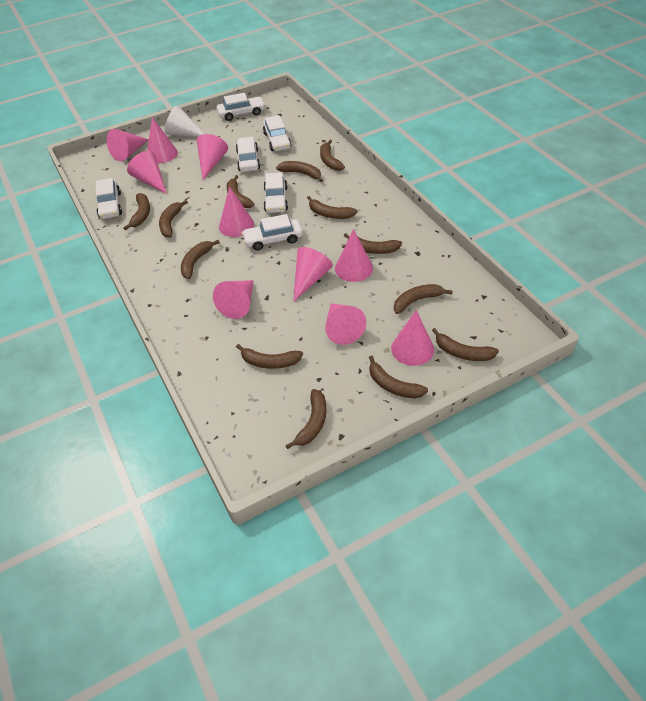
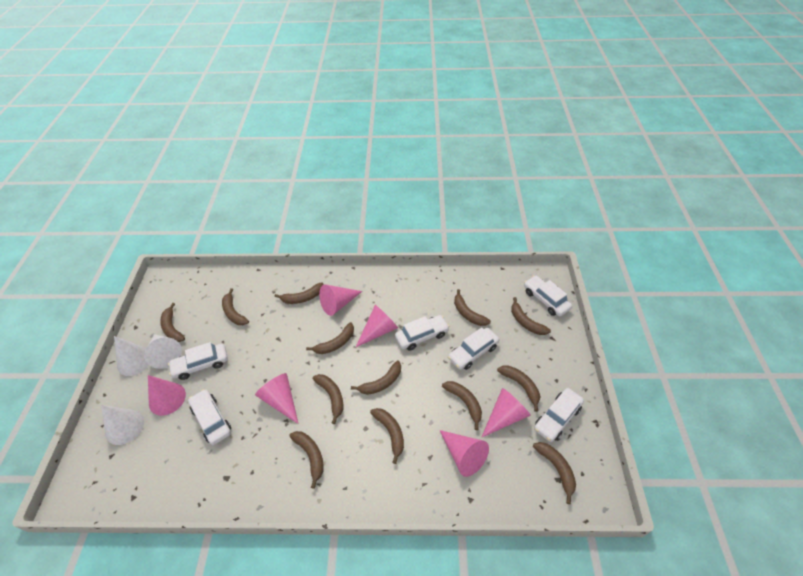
pink cone: 10 -> 6
white cone: 1 -> 3

